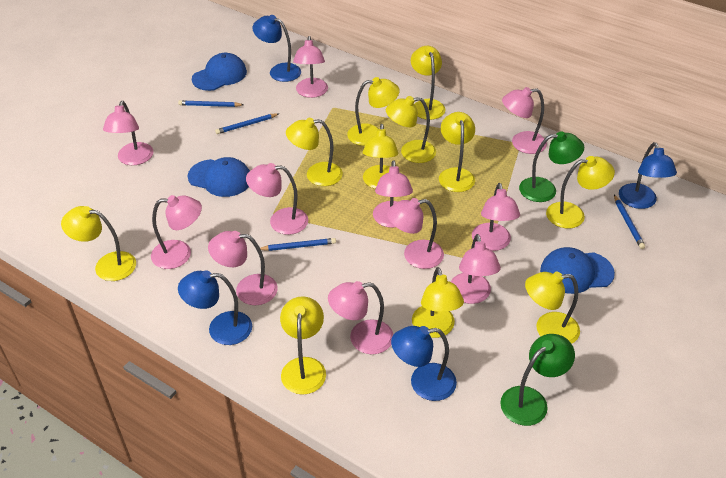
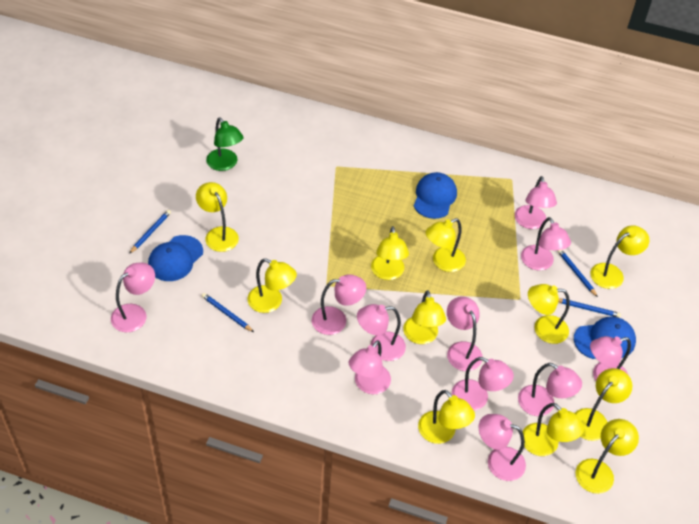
blue lamp: 4 -> 0
green lamp: 2 -> 1

